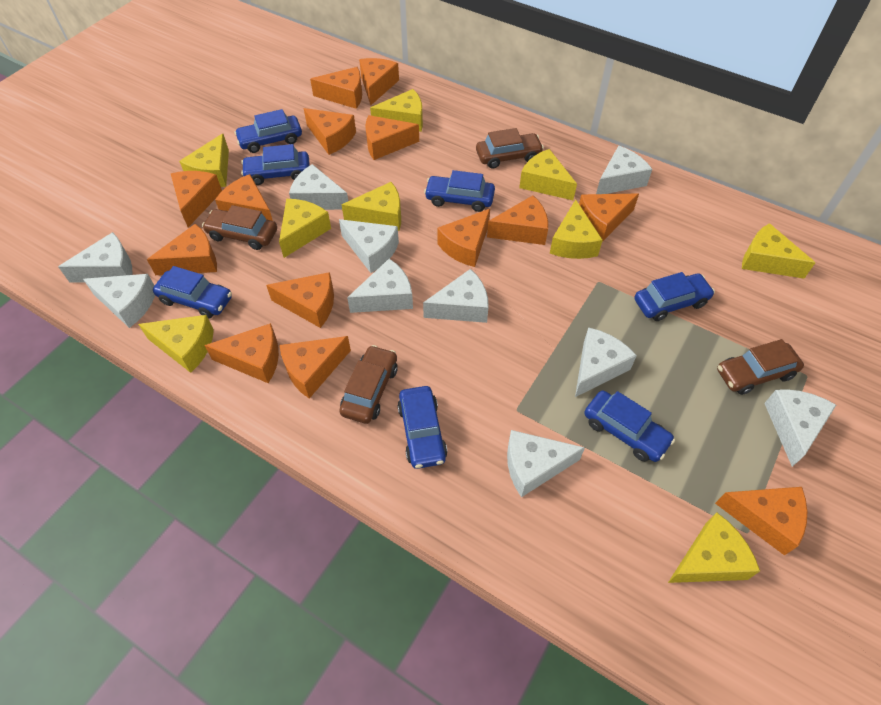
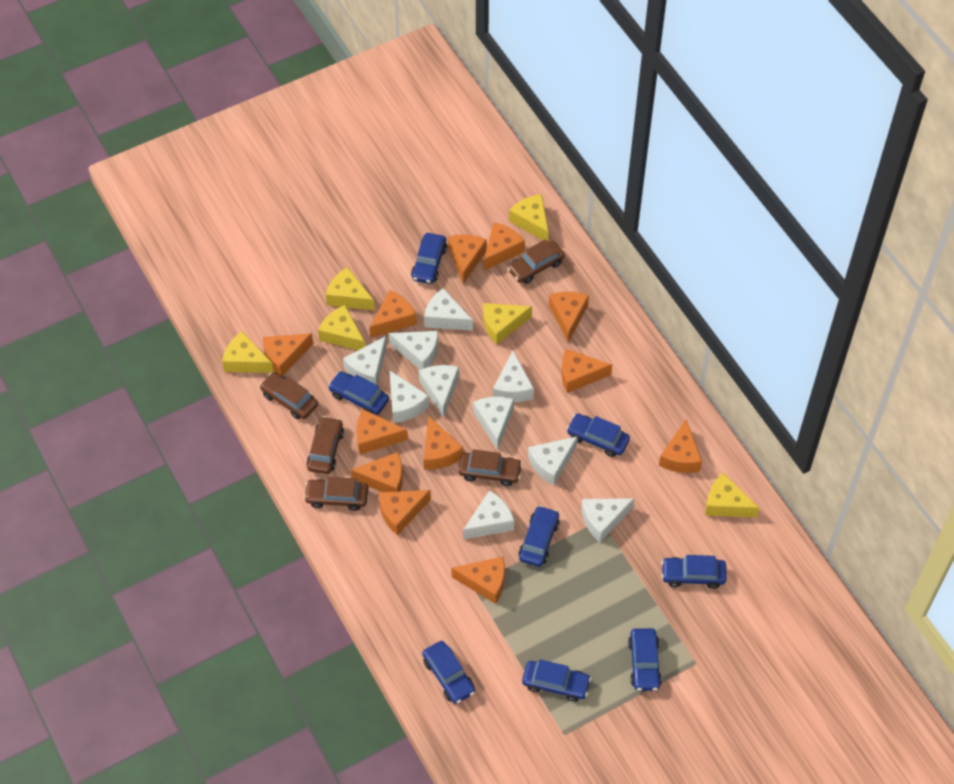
blue car: 7 -> 8
brown car: 4 -> 5
orange cheese: 14 -> 12
yellow cheese: 9 -> 6

